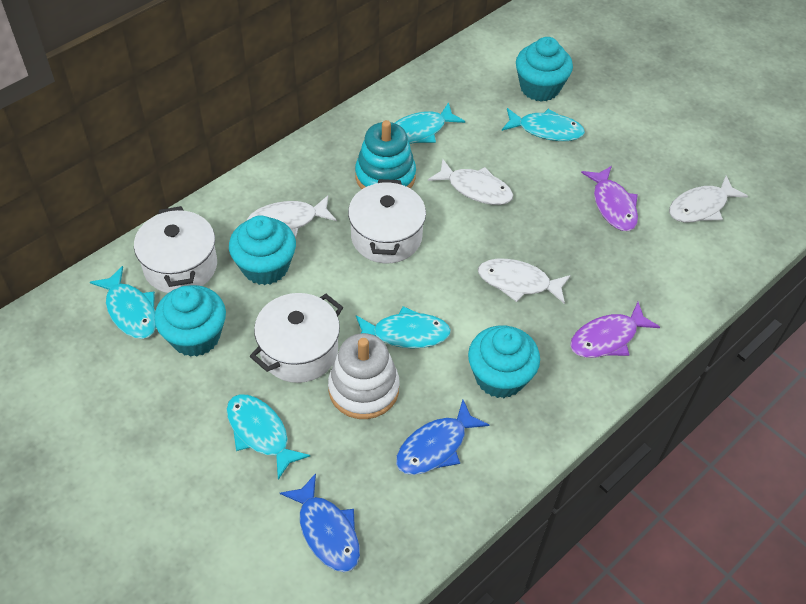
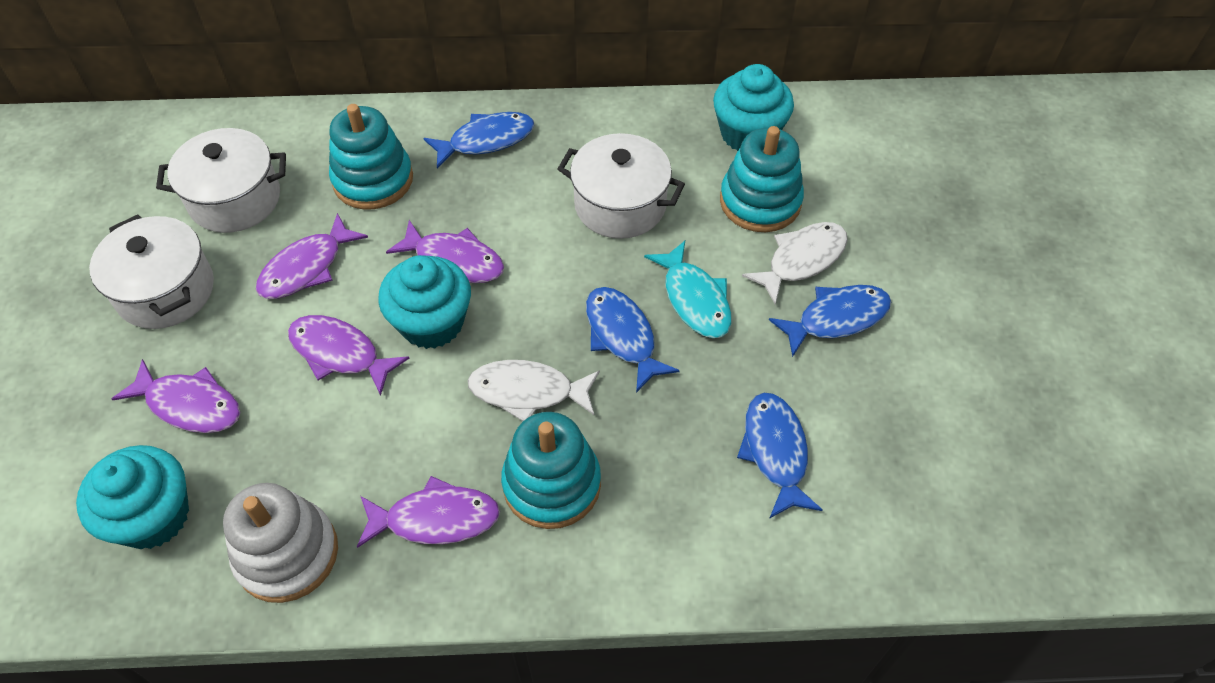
blue fish: 2 -> 4
purple fish: 2 -> 5
turquoise cupcake: 4 -> 3
turquoise fish: 5 -> 1
turquoise stacking toy: 1 -> 3
white fish: 4 -> 2

